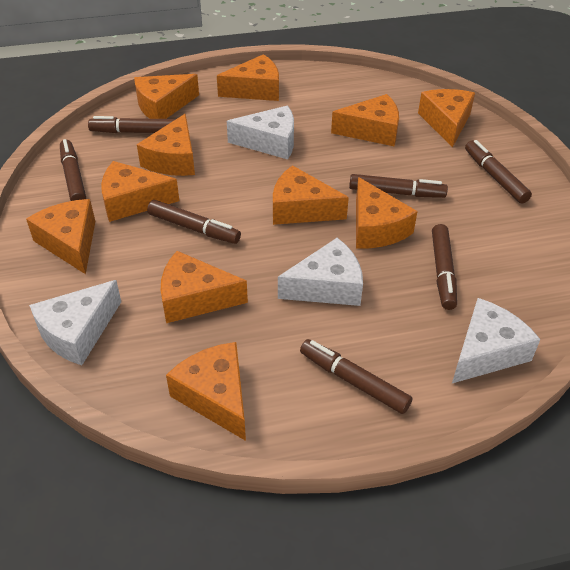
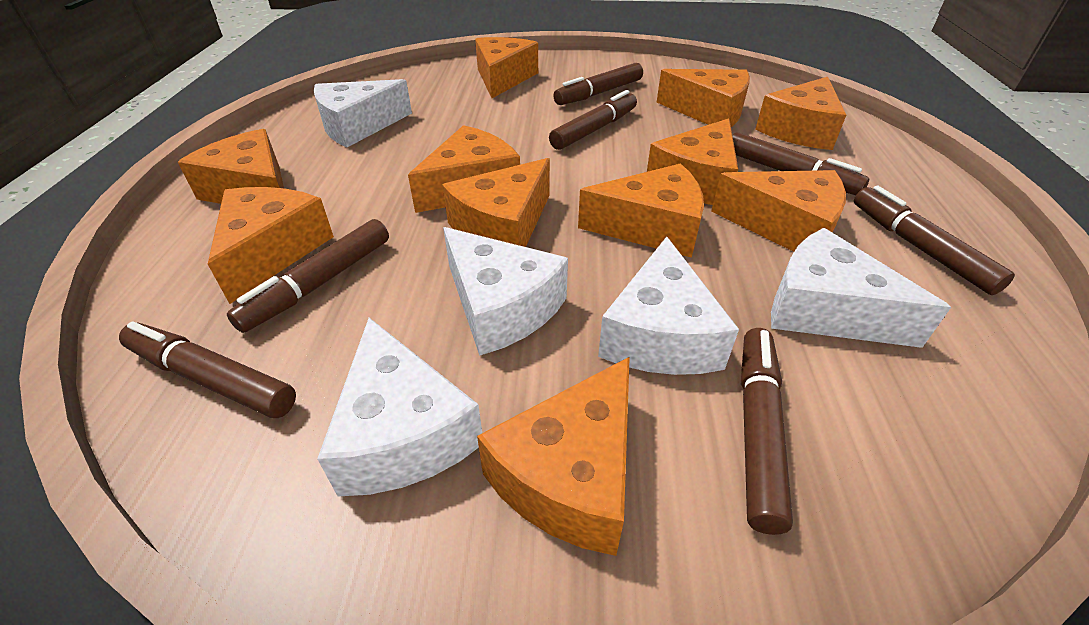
white cheese: 4 -> 5

